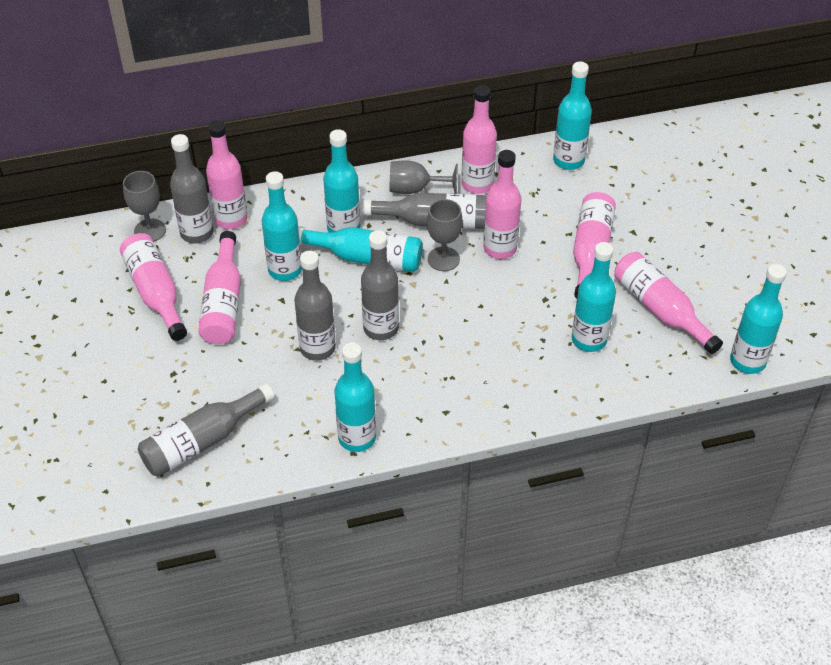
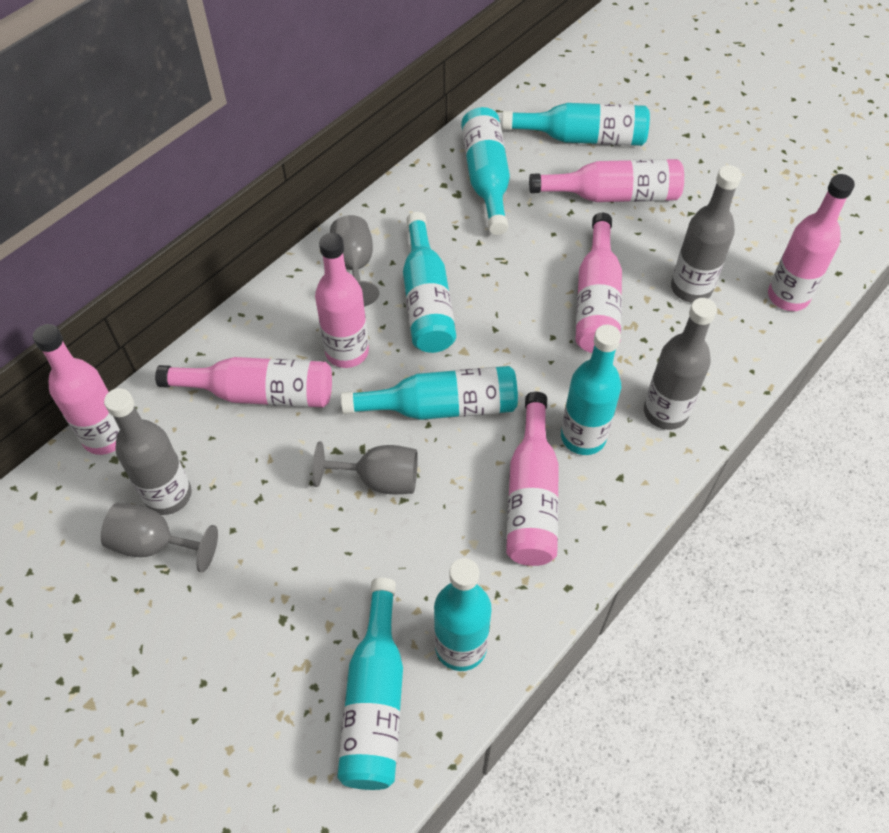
grey bottle: 5 -> 3

